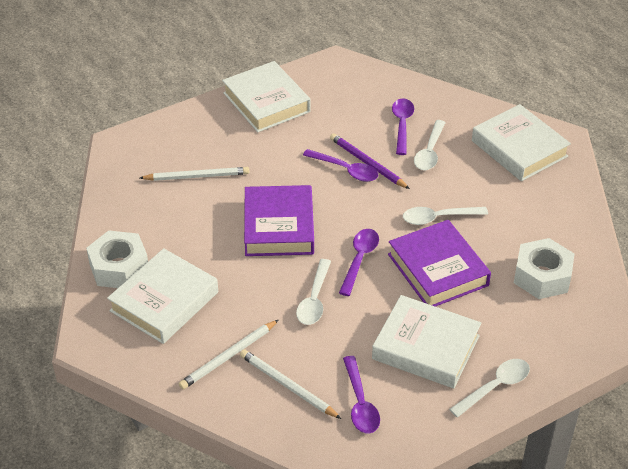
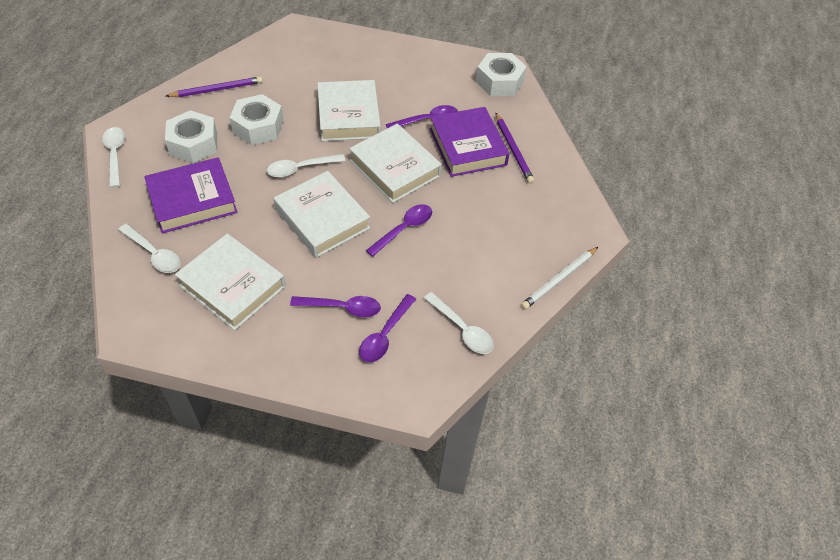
purple pencil: 1 -> 2
white nut: 2 -> 3
white pencil: 3 -> 1

